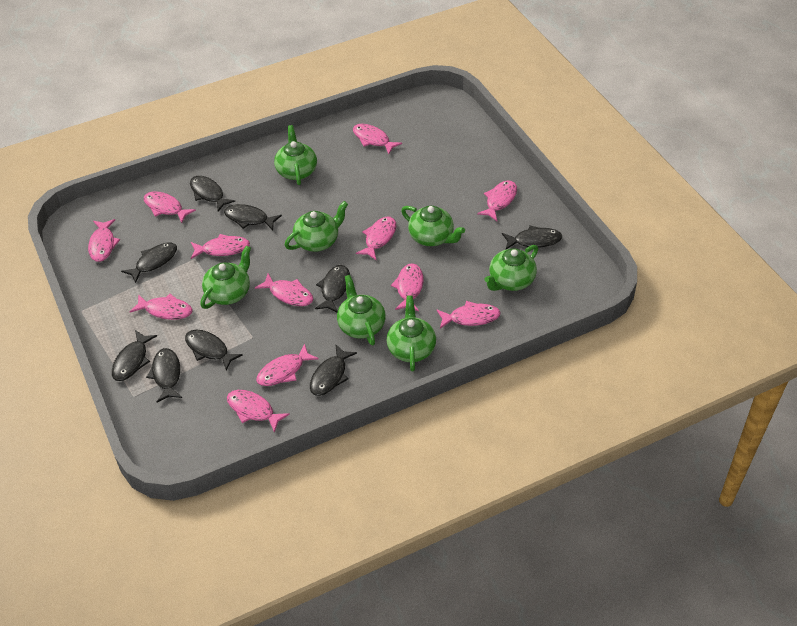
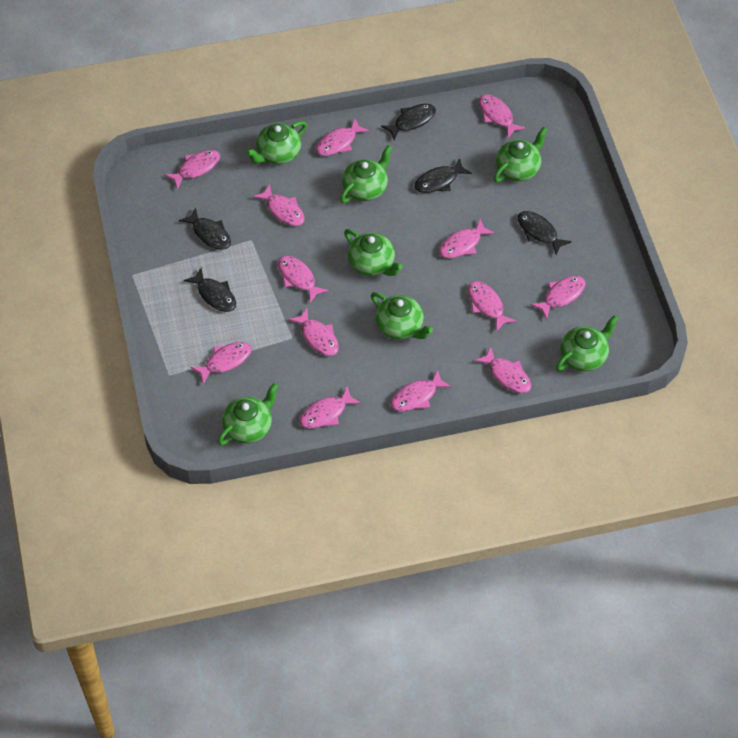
black fish: 9 -> 5
pink fish: 12 -> 13

